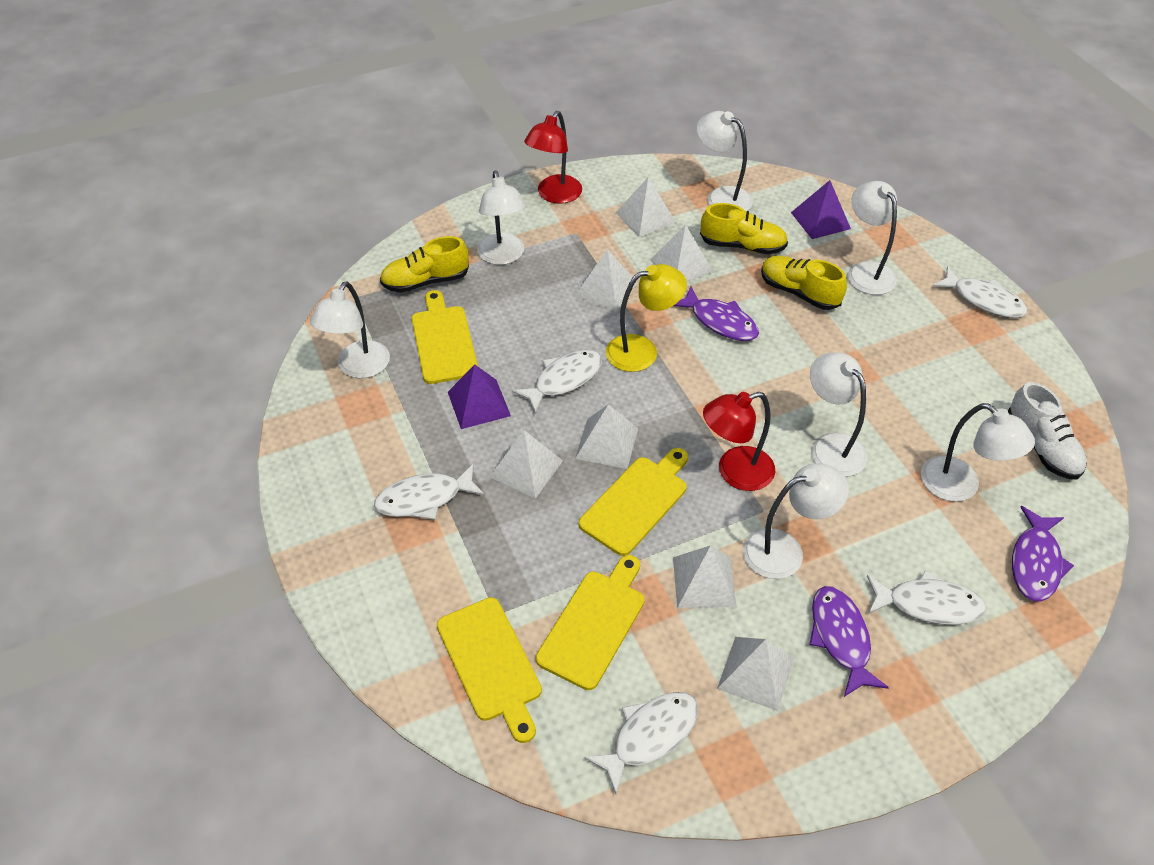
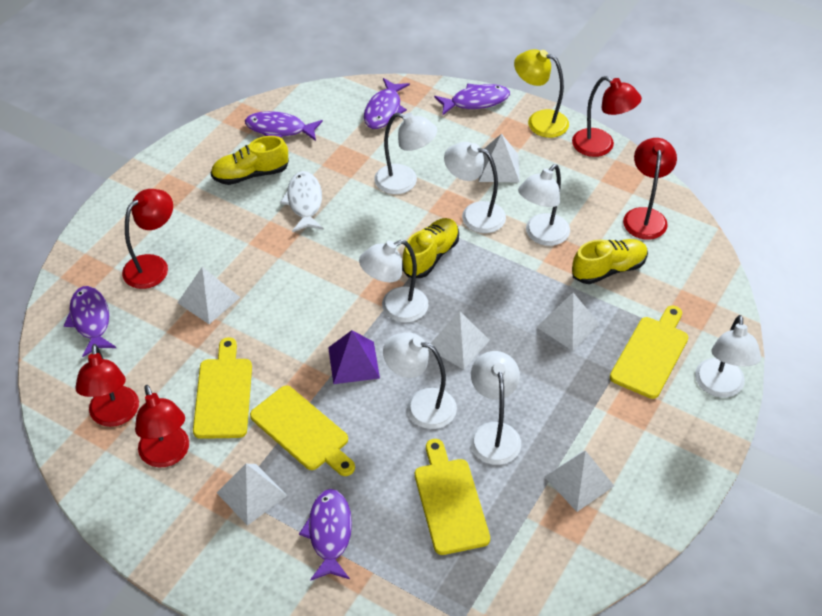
purple fish: 3 -> 5
purple pyramid: 2 -> 1
red lamp: 2 -> 5
white fish: 5 -> 1
white pyramid: 7 -> 6
white shoe: 1 -> 0

